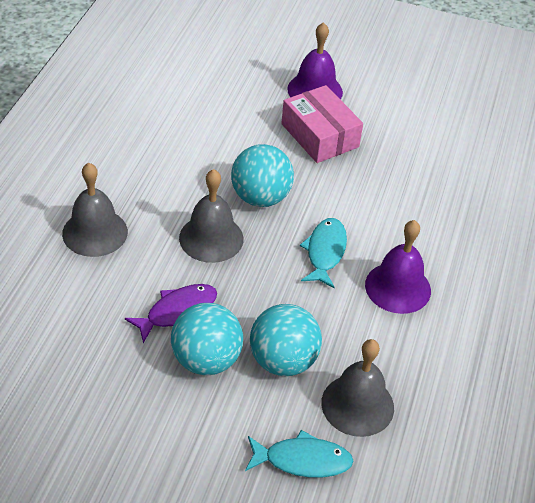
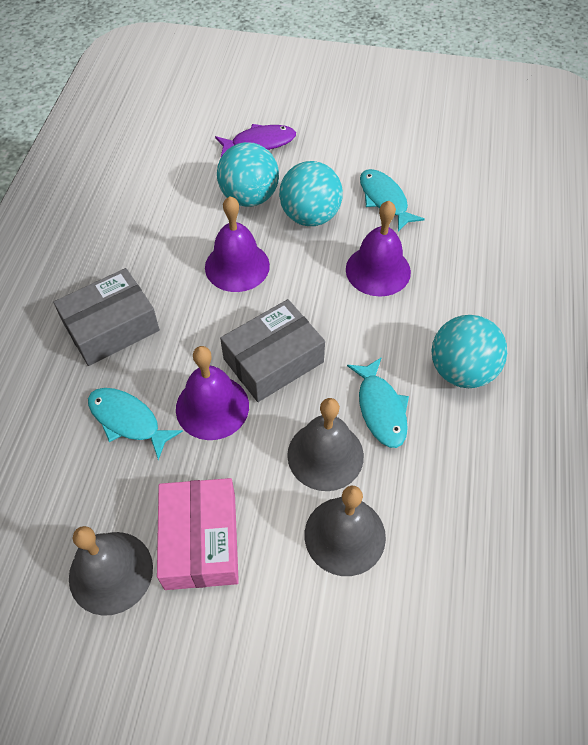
grey box: 0 -> 2
purple bell: 2 -> 3
turquoise fish: 2 -> 3

